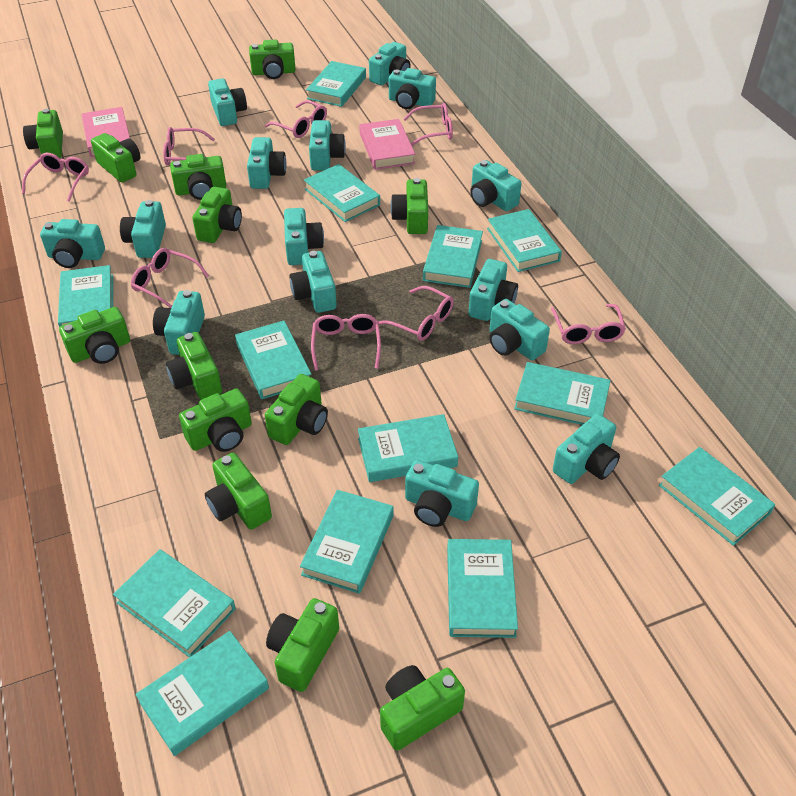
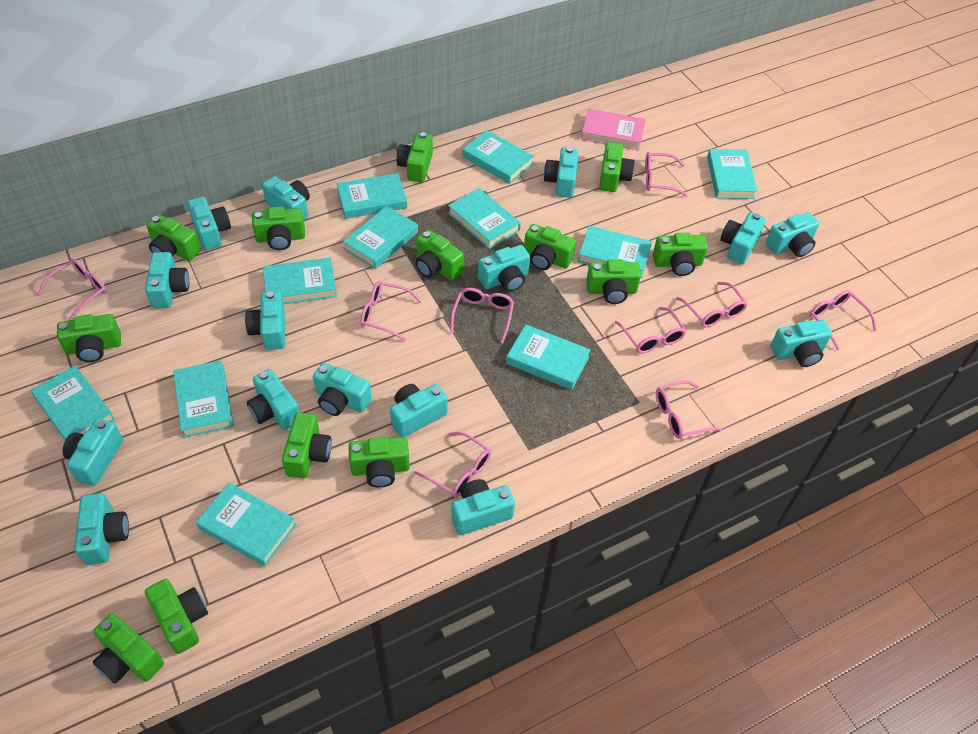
pink book: 2 -> 1
pink glasses: 8 -> 9
turquoise book: 13 -> 11

